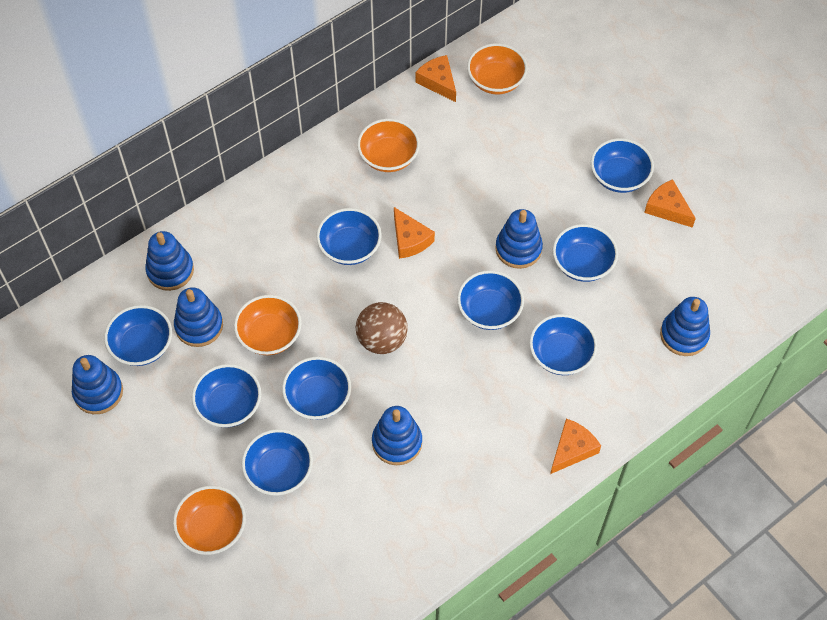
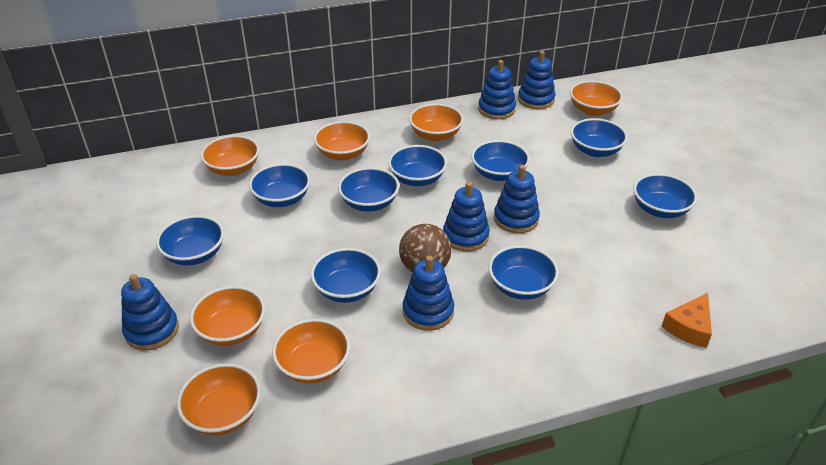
orange bowl: 4 -> 7
orange cheese: 4 -> 1

